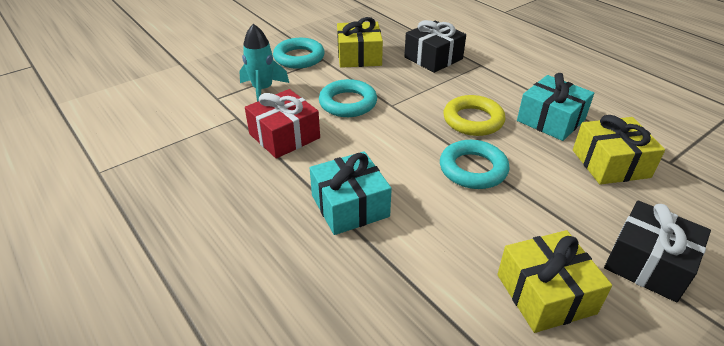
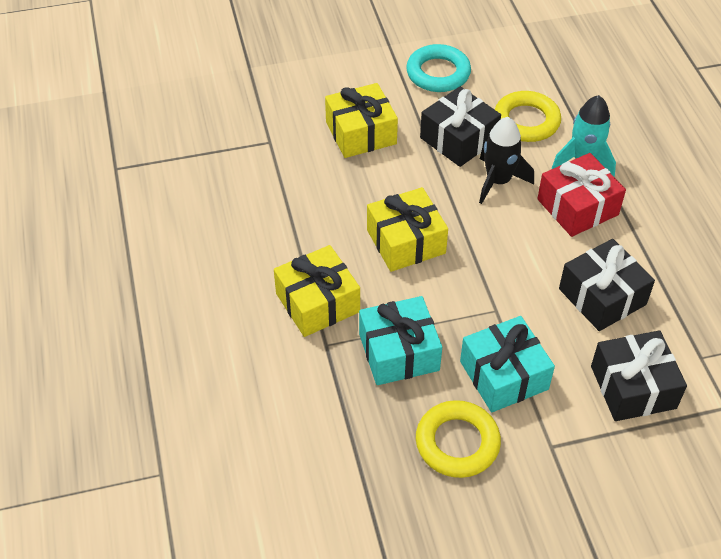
black gift: 2 -> 3
black rocket: 0 -> 1
turquoise ring: 3 -> 1
yellow ring: 1 -> 2

